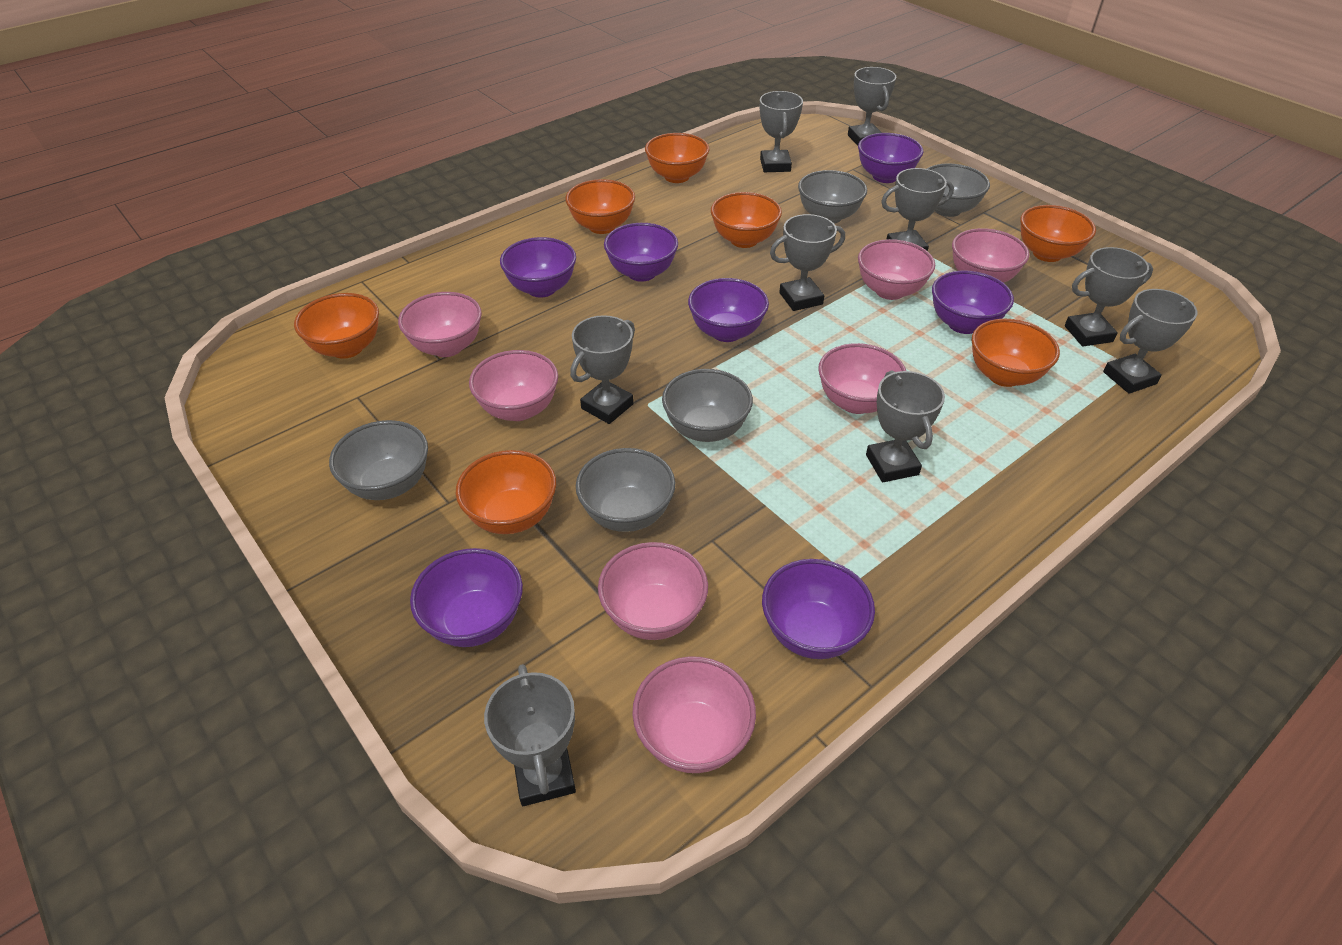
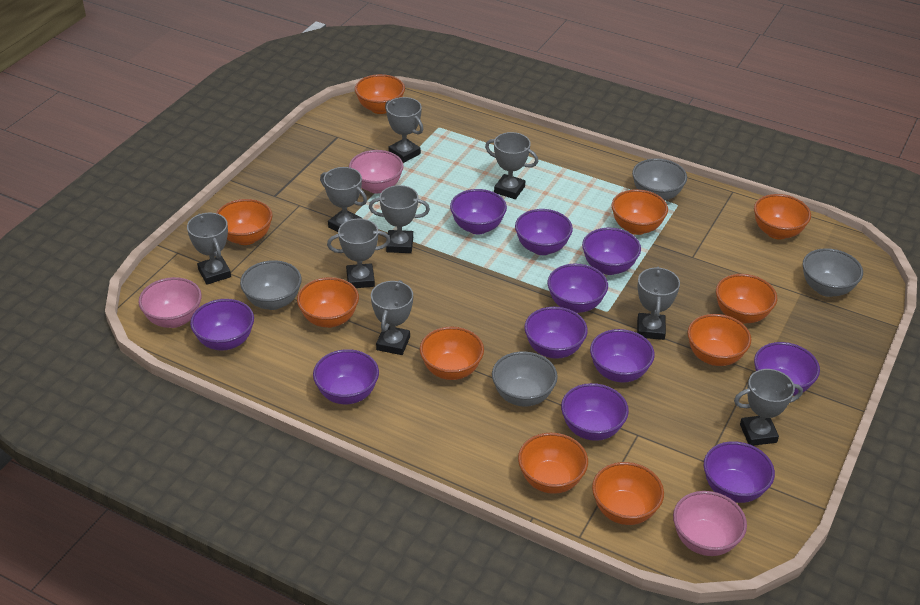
grey bowl: 5 -> 4
orange bowl: 7 -> 10
pink bowl: 7 -> 3
purple bowl: 7 -> 11

